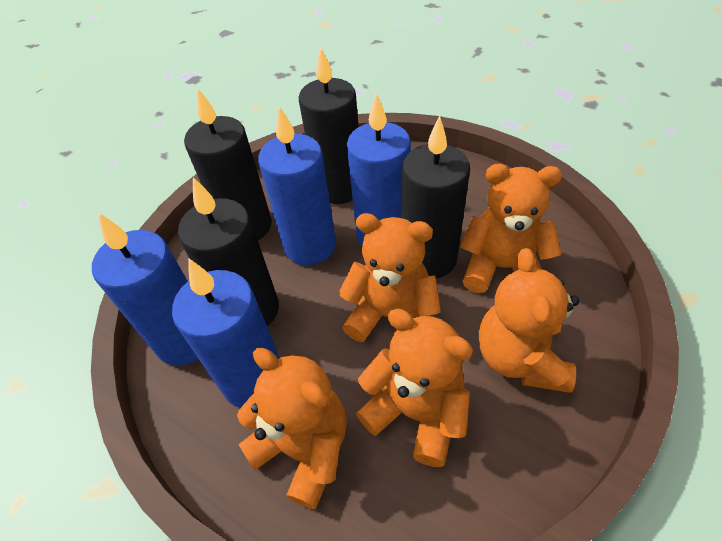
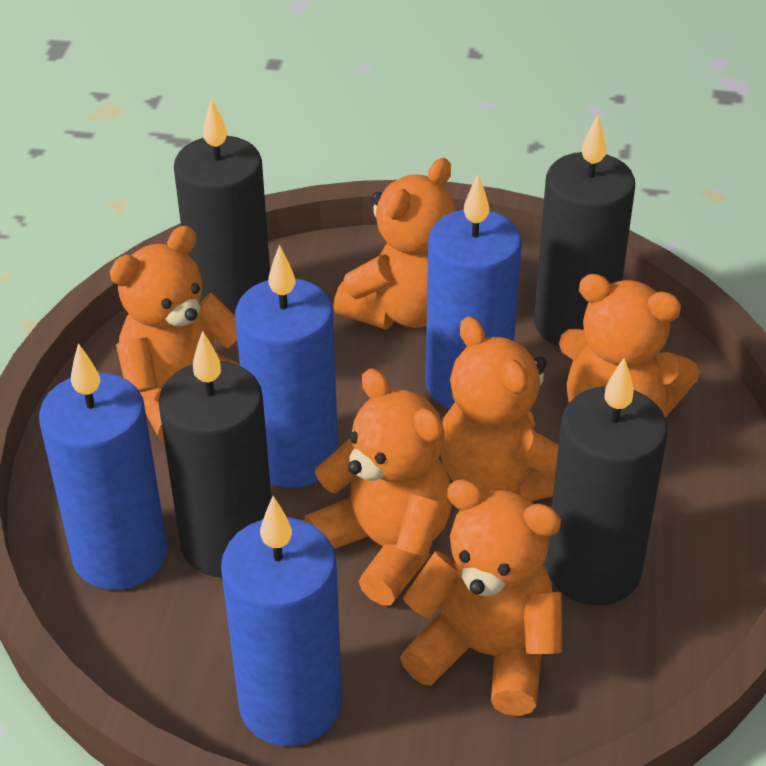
orange teddy bear: 5 -> 6

